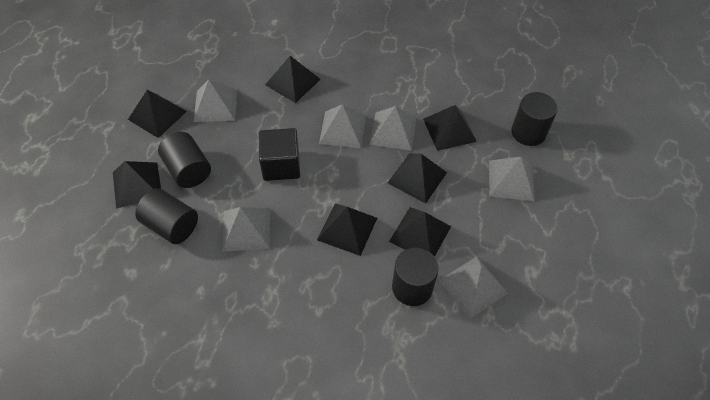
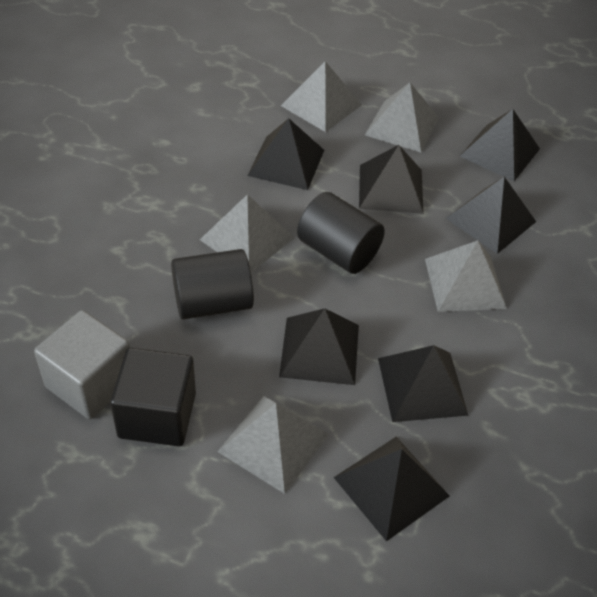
black cylinder: 4 -> 2
grey cube: 0 -> 1
grey pyramid: 6 -> 5

